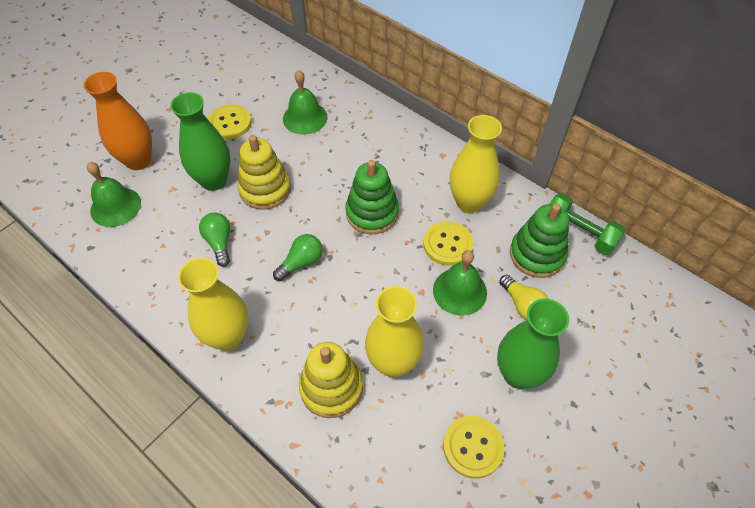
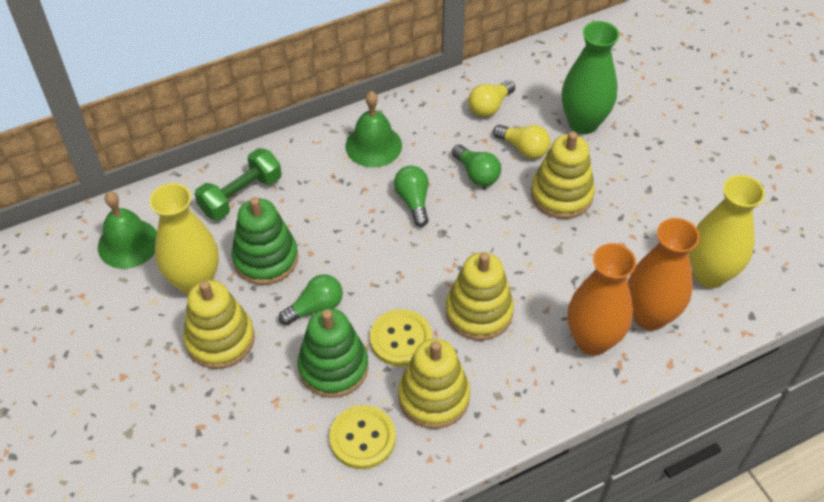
green bell: 3 -> 2
green light bulb: 2 -> 3
green vase: 2 -> 1
orange vase: 1 -> 2
yellow button: 3 -> 2
yellow light bulb: 1 -> 2
yellow stacking toy: 2 -> 4
yellow vase: 3 -> 2

